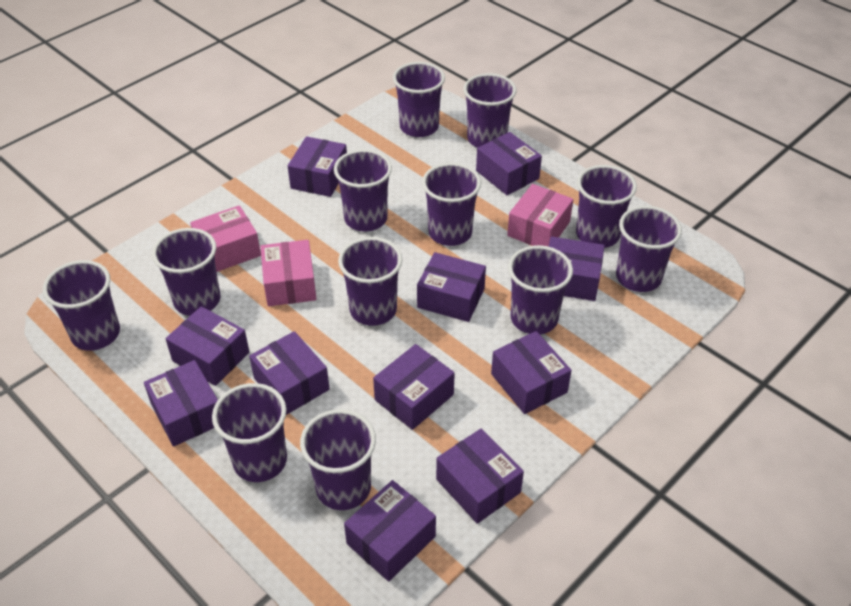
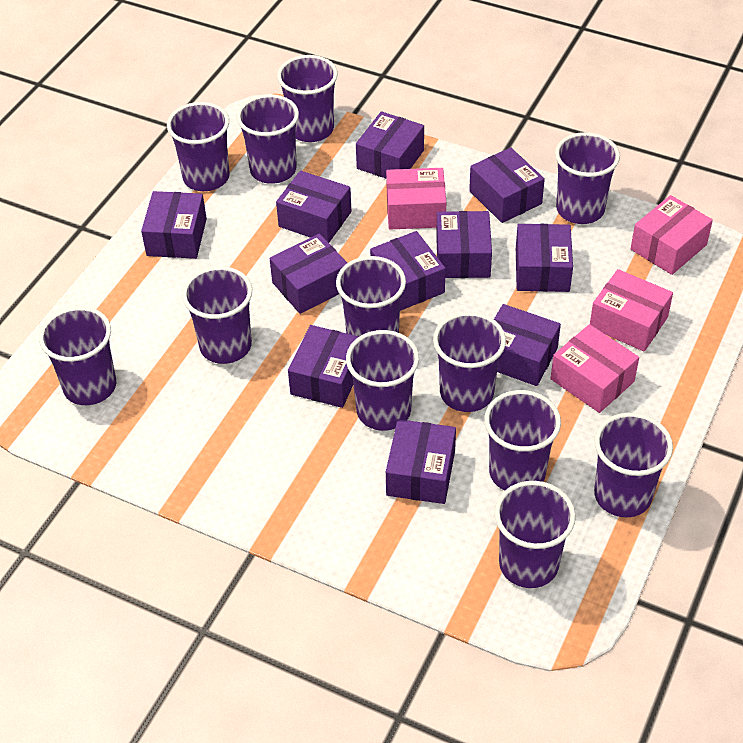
pink box: 3 -> 4

